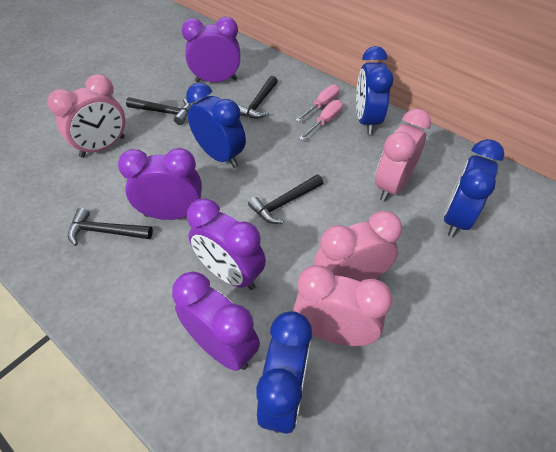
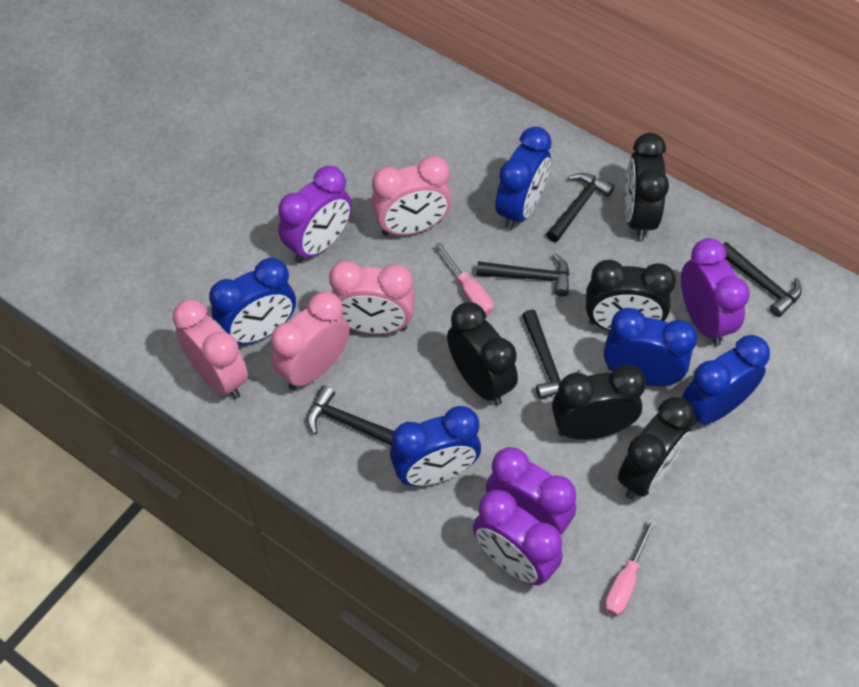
black clock: 0 -> 5
black hammer: 4 -> 5
blue clock: 4 -> 5

